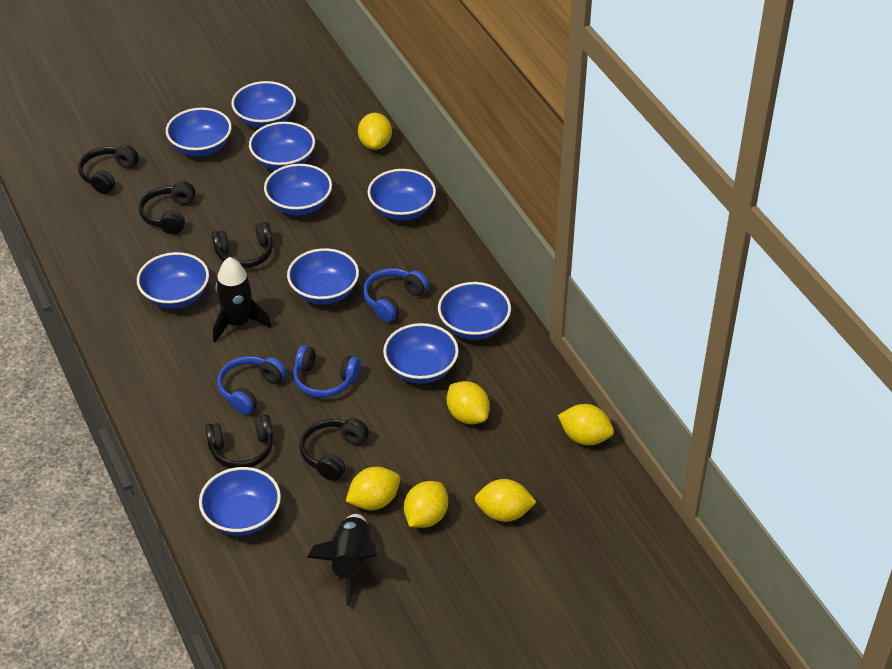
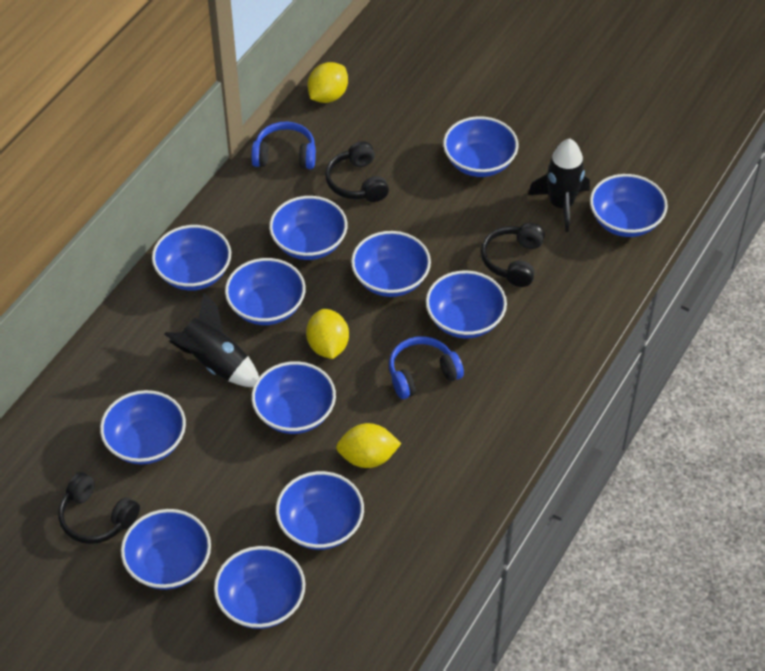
black headphones: 5 -> 3
blue bowl: 10 -> 12
blue headphones: 3 -> 2
yellow lemon: 6 -> 3

